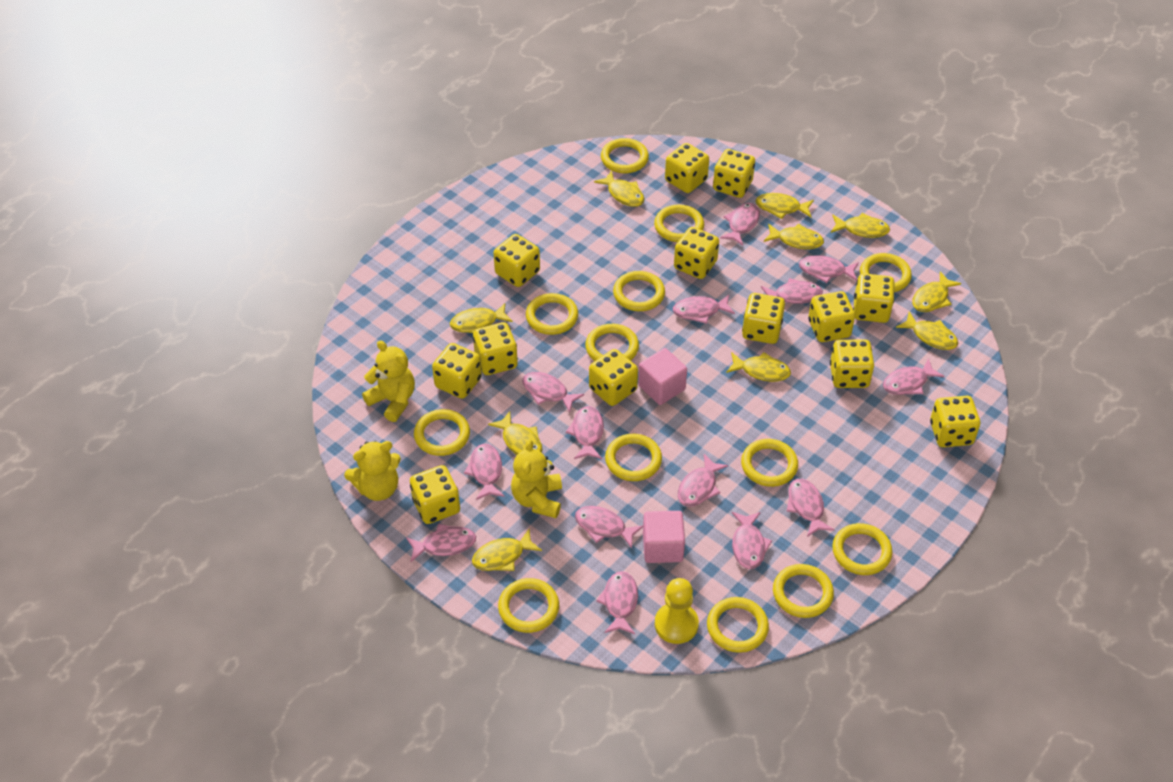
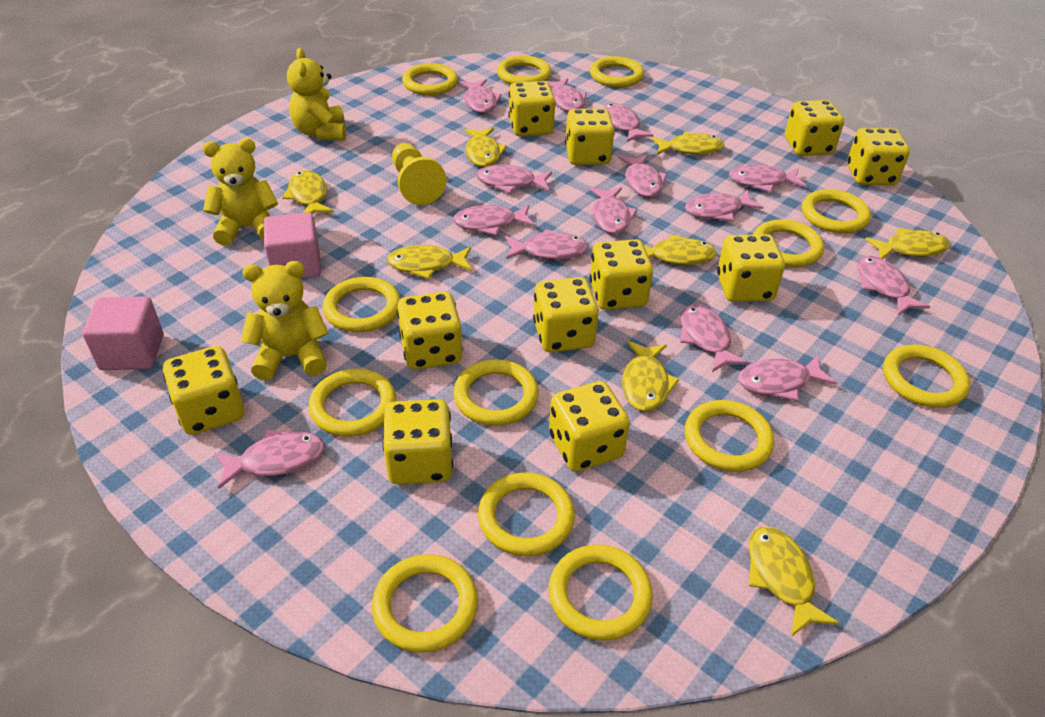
yellow dice: 13 -> 11
yellow fish: 10 -> 8

